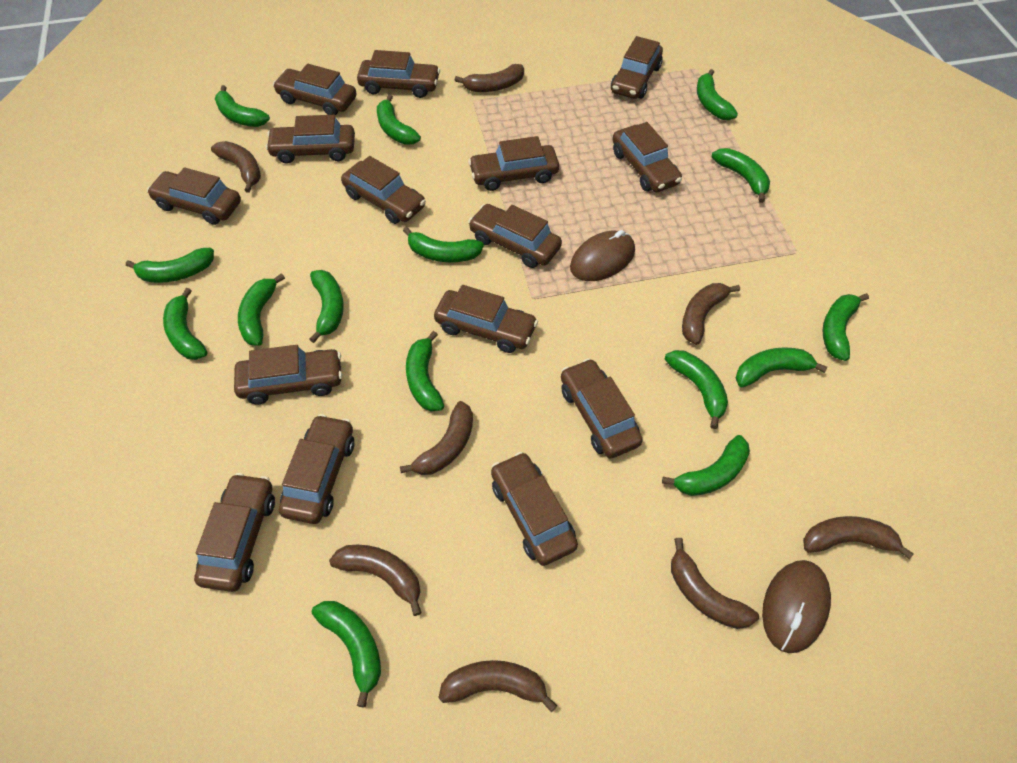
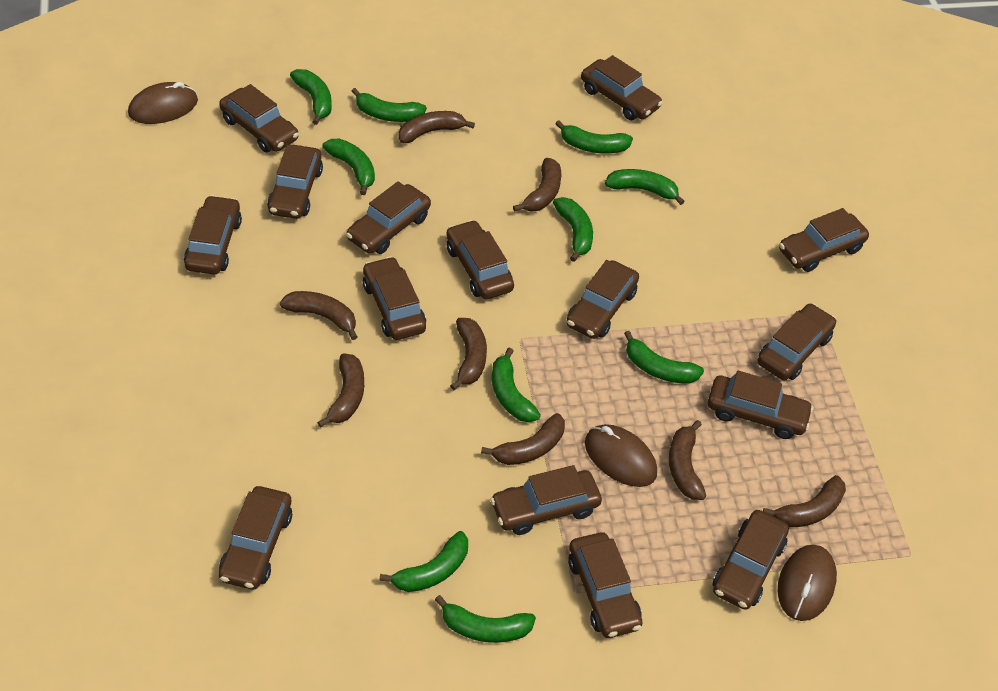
brown mouse: 2 -> 3
green banana: 15 -> 10

